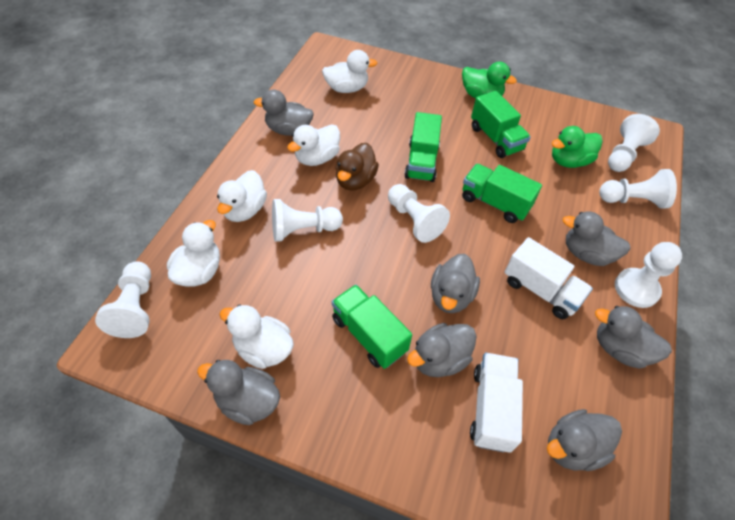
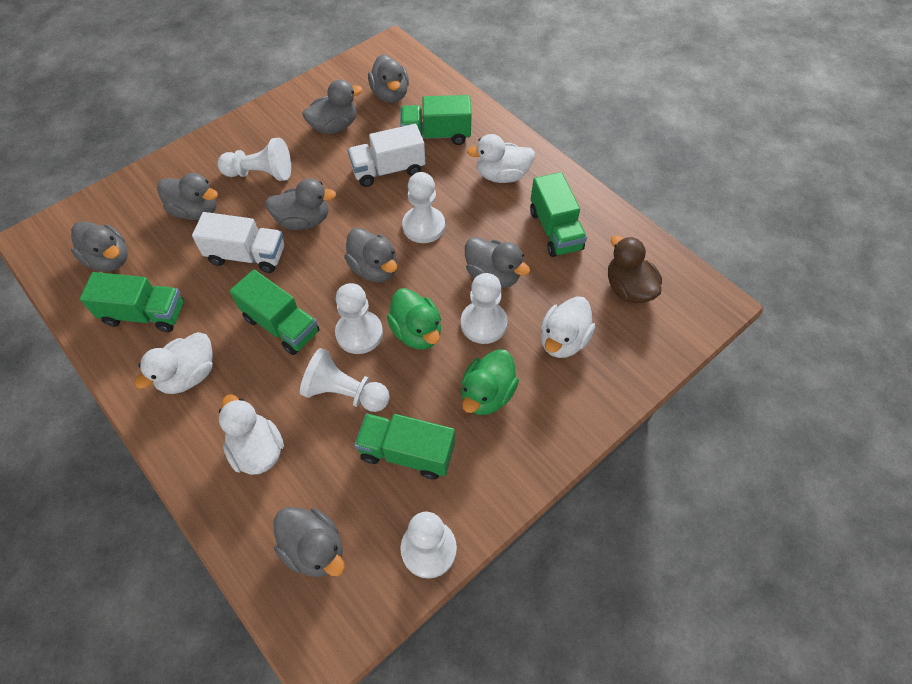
green truck: 4 -> 5
grey duck: 7 -> 8
white duck: 5 -> 4

